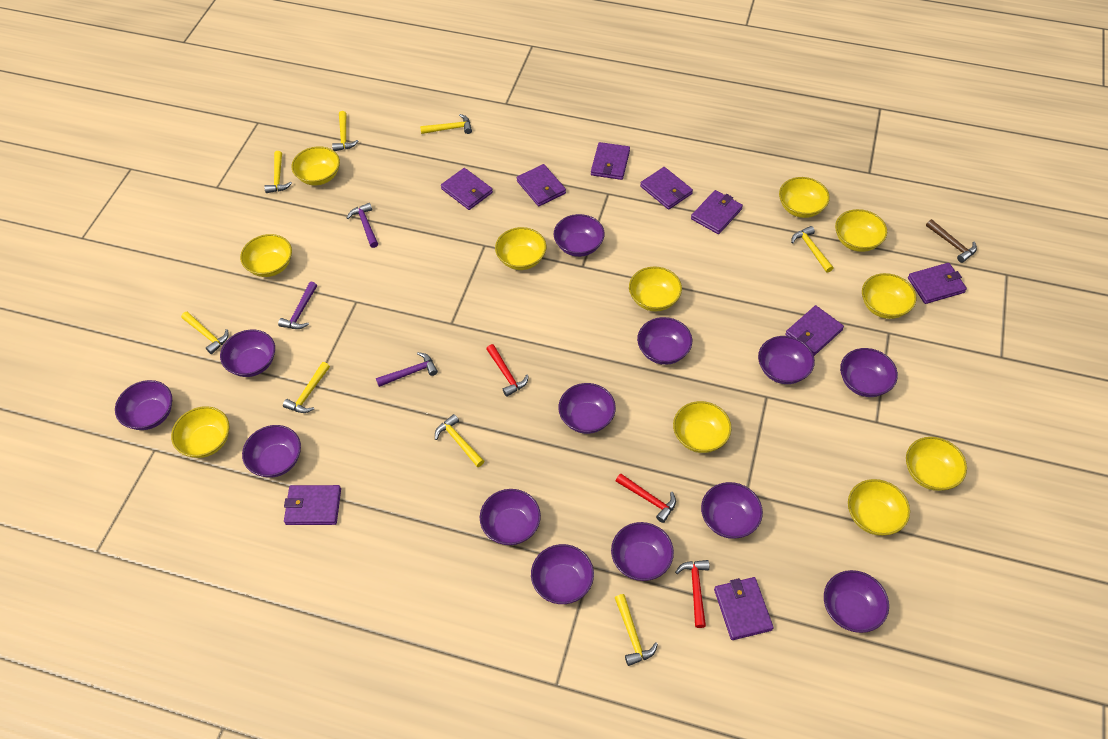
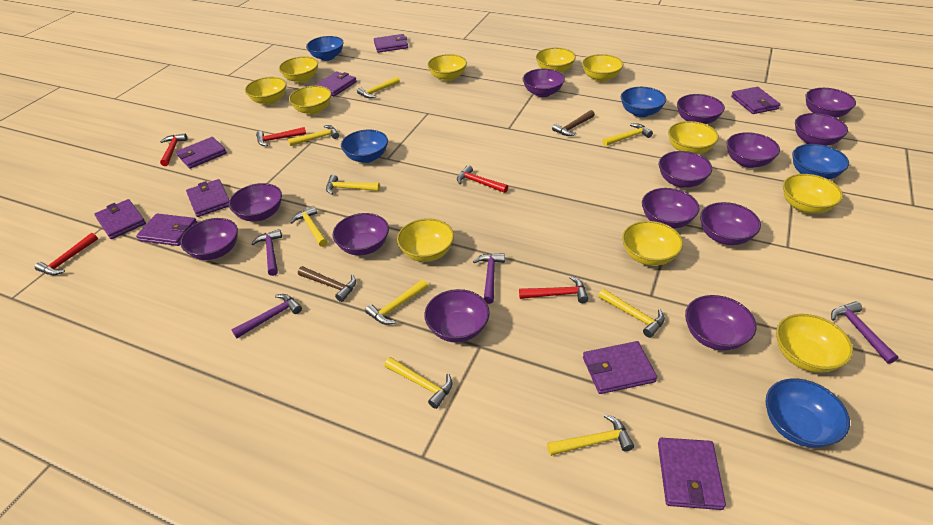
blue bowl: 0 -> 5
brown hammer: 1 -> 2
purple hammer: 3 -> 4
red hammer: 3 -> 5
yellow hammer: 8 -> 9

